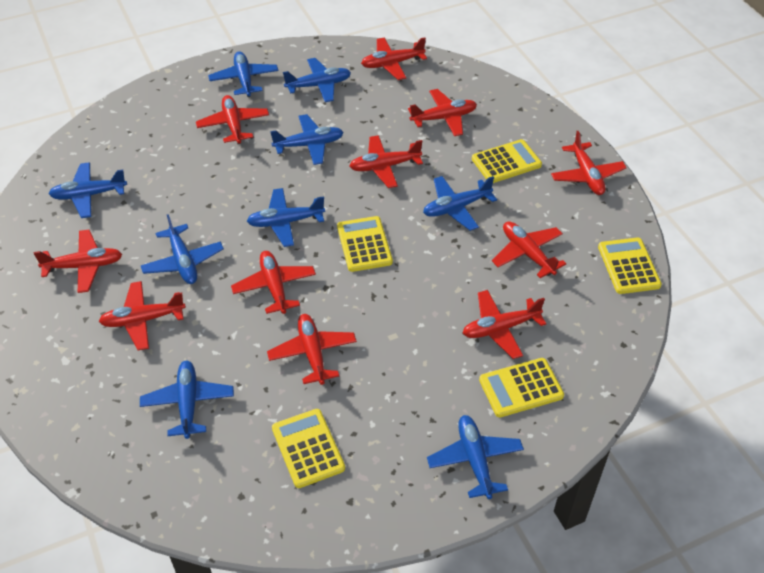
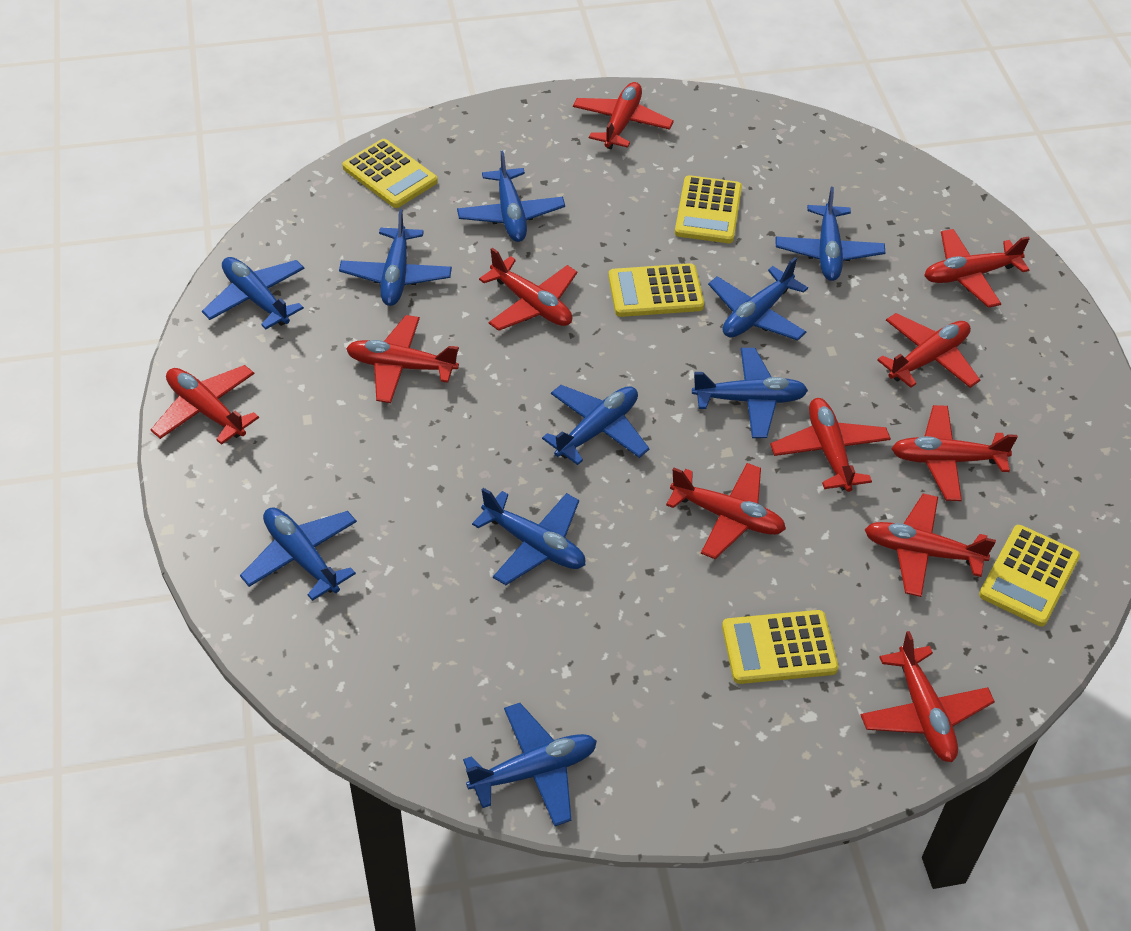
blue plane: 9 -> 10

